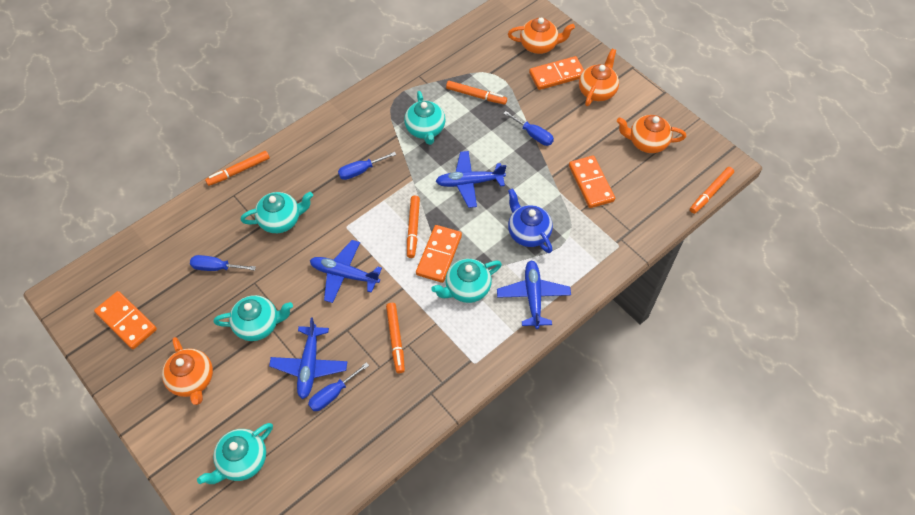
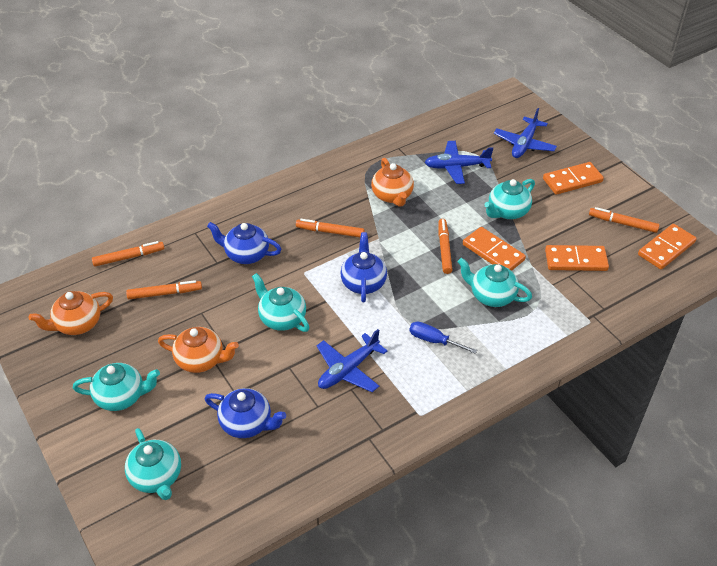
blue plane: 4 -> 3
blue screwdriver: 4 -> 1
blue teapot: 1 -> 3
orange teapot: 4 -> 3

